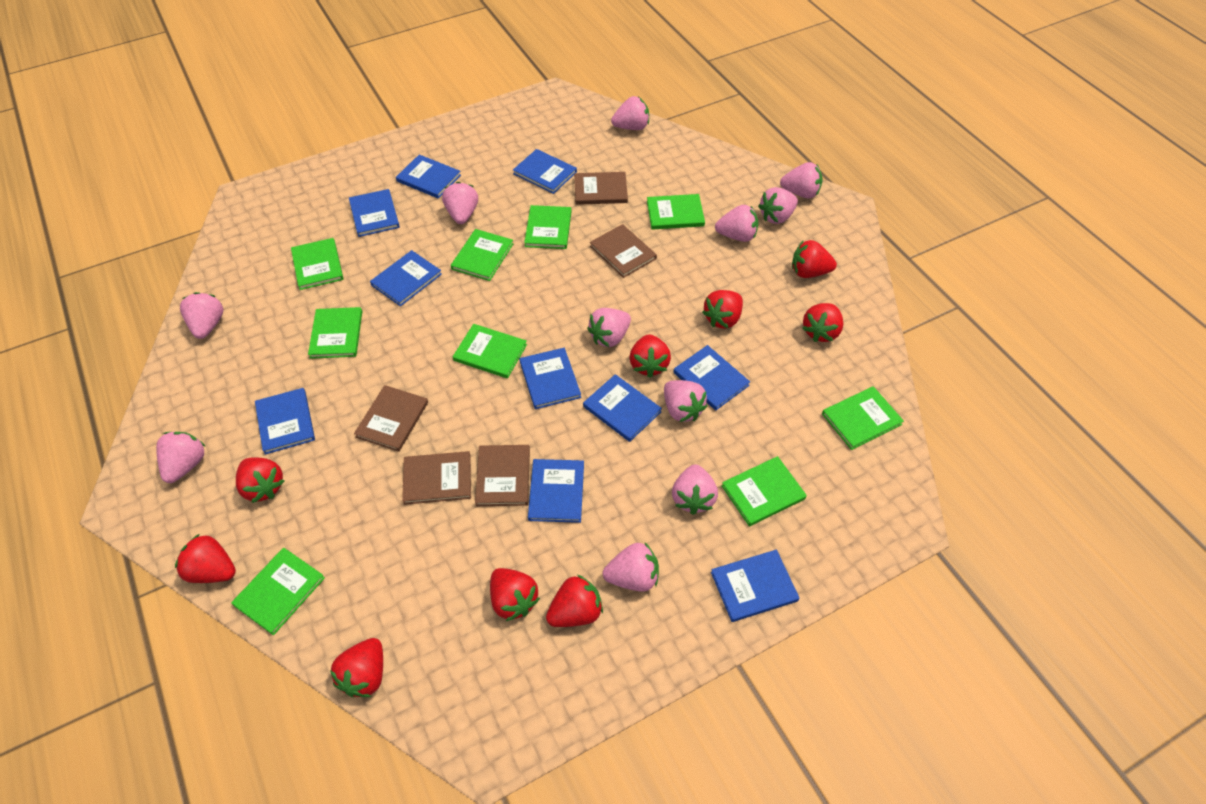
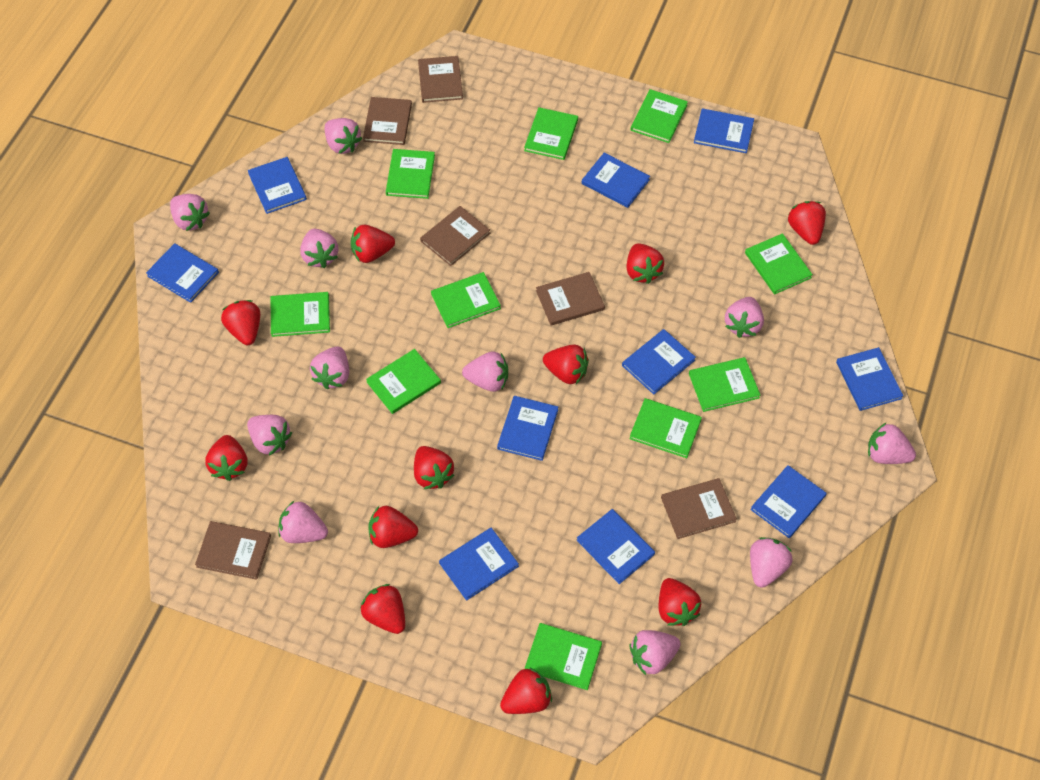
brown book: 5 -> 6
green book: 9 -> 10
red strawberry: 9 -> 11

